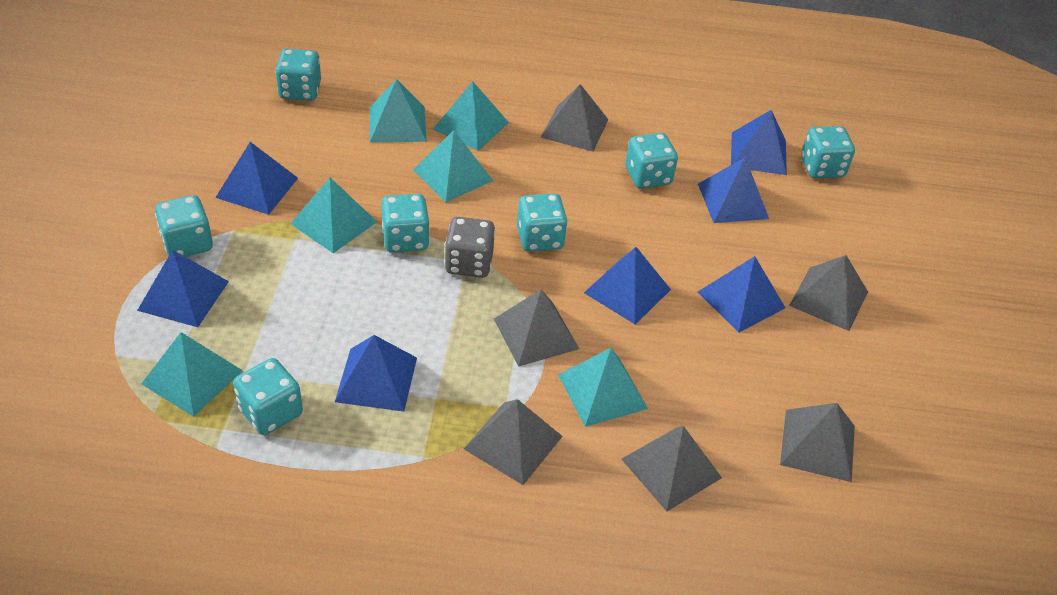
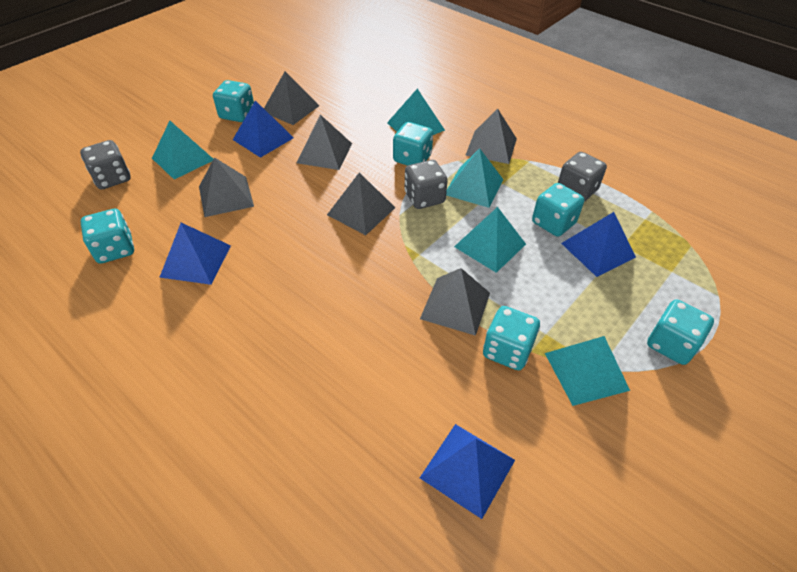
blue pyramid: 7 -> 4
grey dice: 1 -> 3
turquoise dice: 7 -> 6
turquoise pyramid: 6 -> 5

